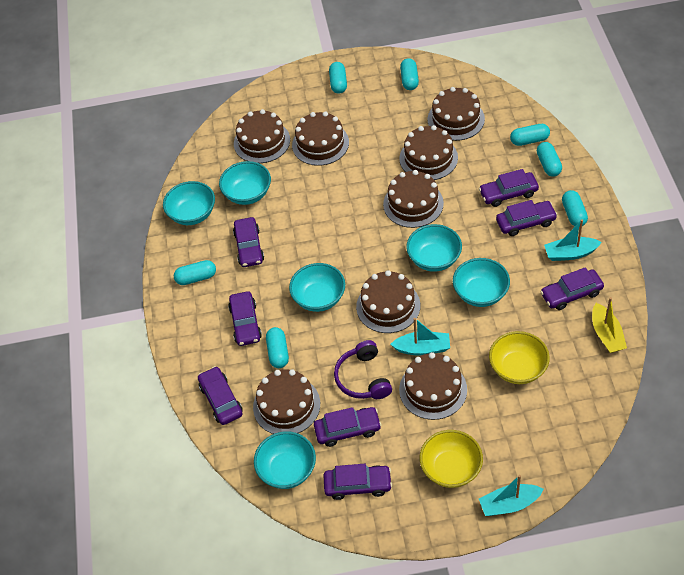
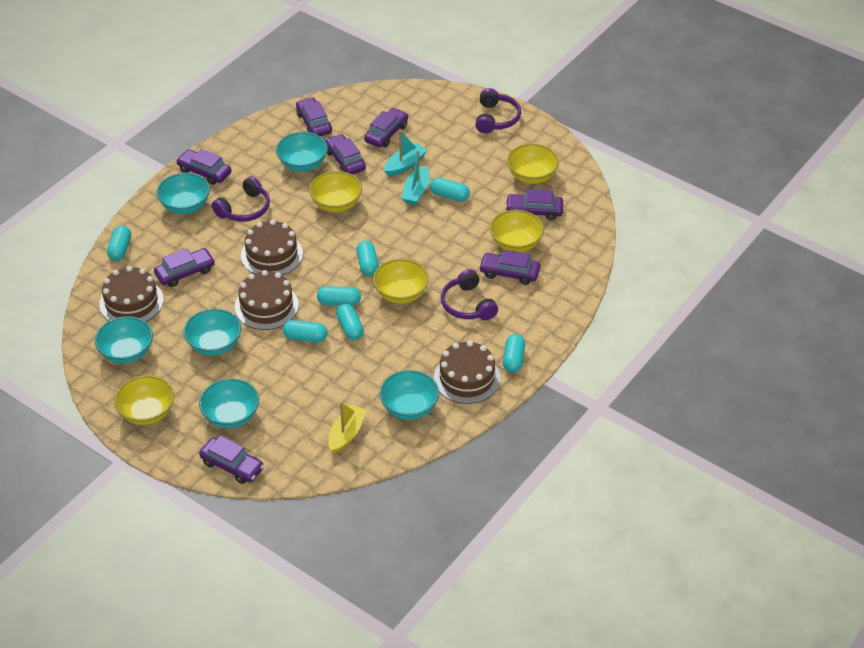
brown cake: 8 -> 4
purple headphones: 1 -> 3
turquoise boat: 3 -> 2
yellow bowl: 2 -> 5

